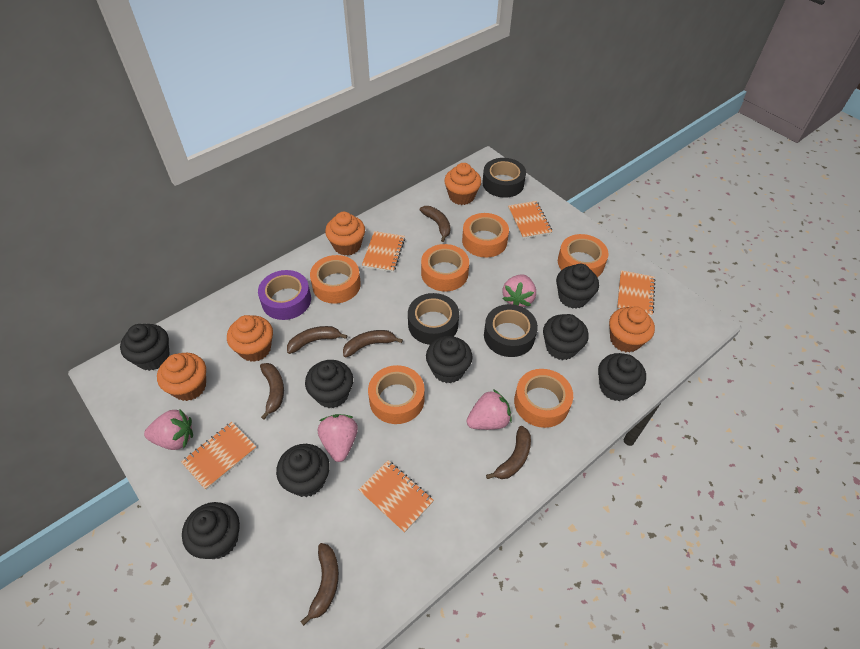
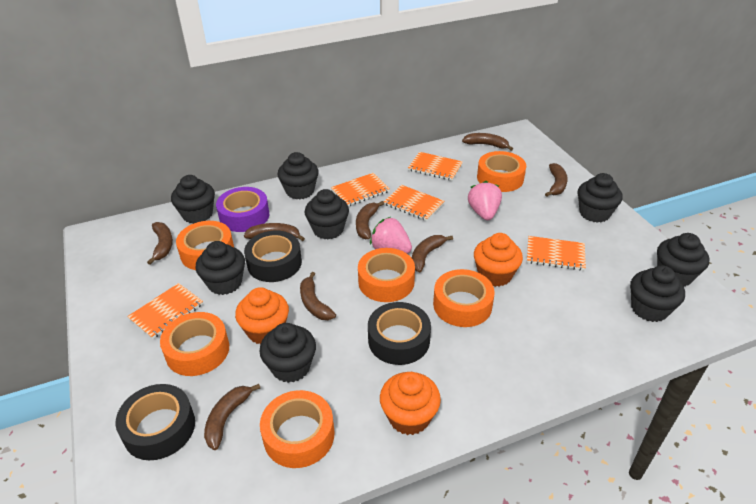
brown banana: 6 -> 8
orange cupcake: 5 -> 3
pink strawberry: 4 -> 2

